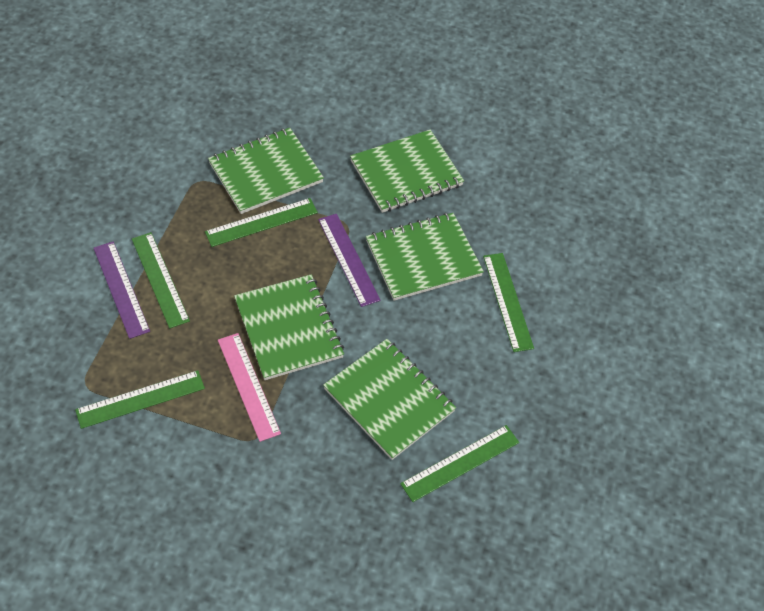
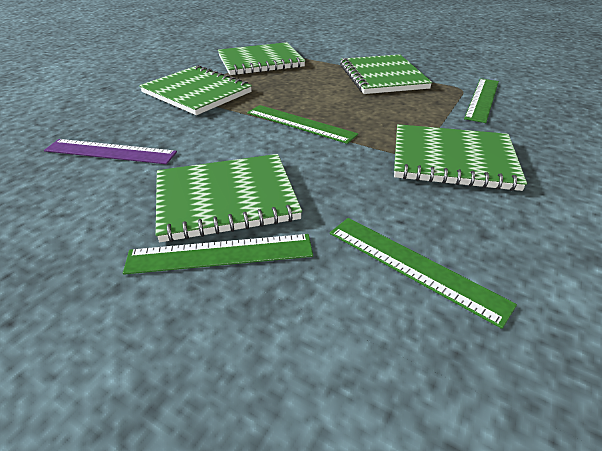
green ruler: 5 -> 4
pink ruler: 1 -> 0
purple ruler: 2 -> 1

